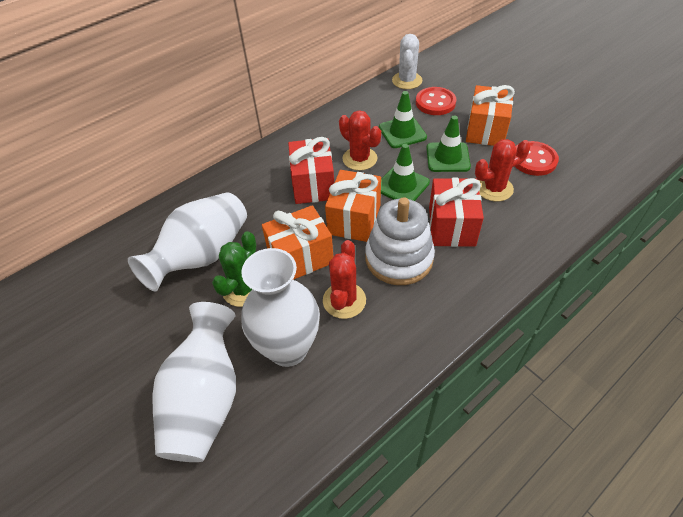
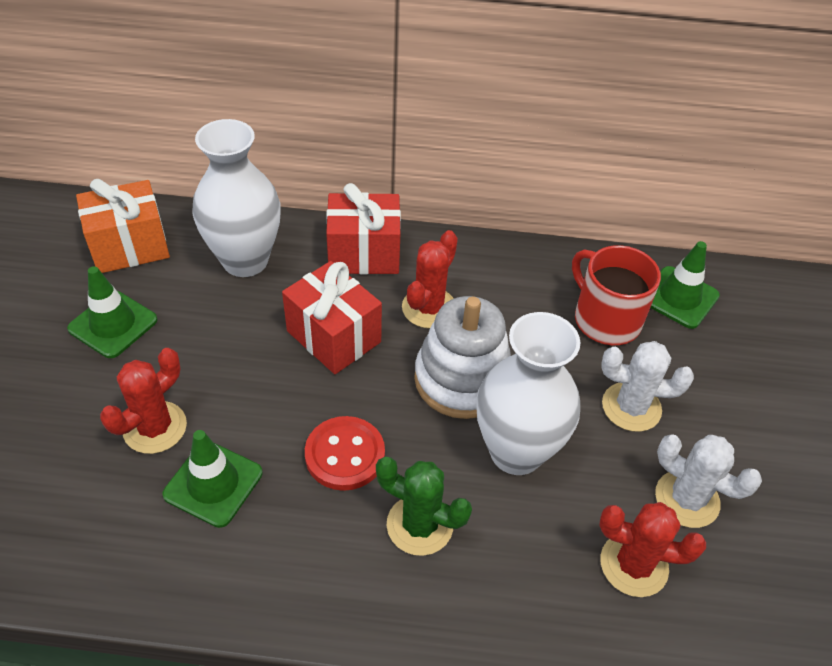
orange gift: 3 -> 1
red button: 2 -> 1
red mug: 0 -> 1
white cactus: 1 -> 2
white vase: 3 -> 2

